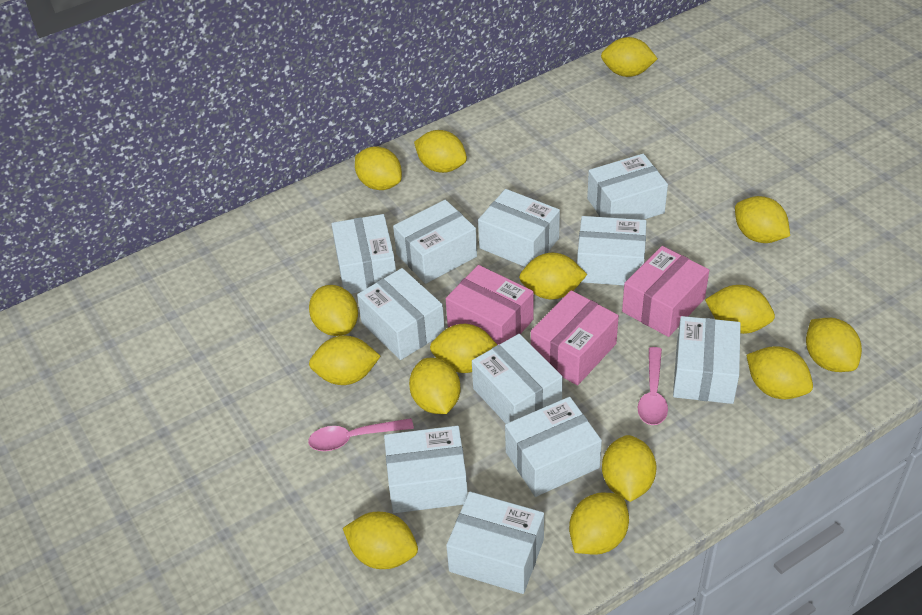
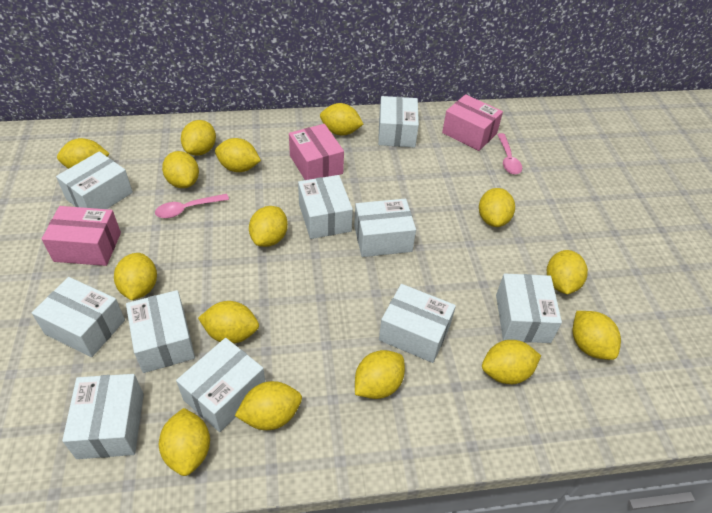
white box: 11 -> 10

